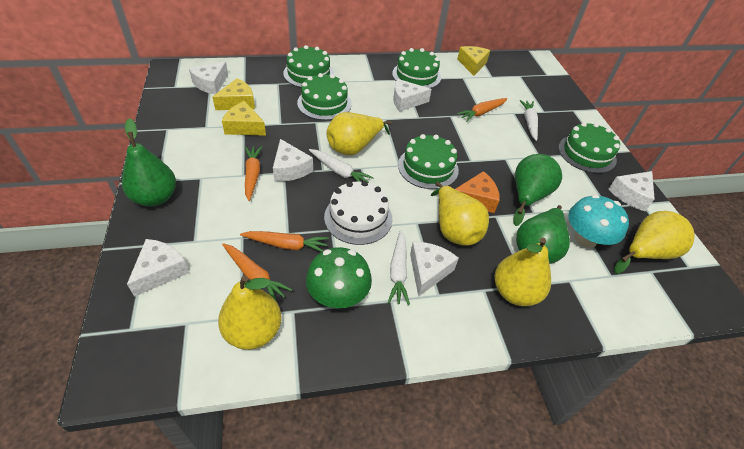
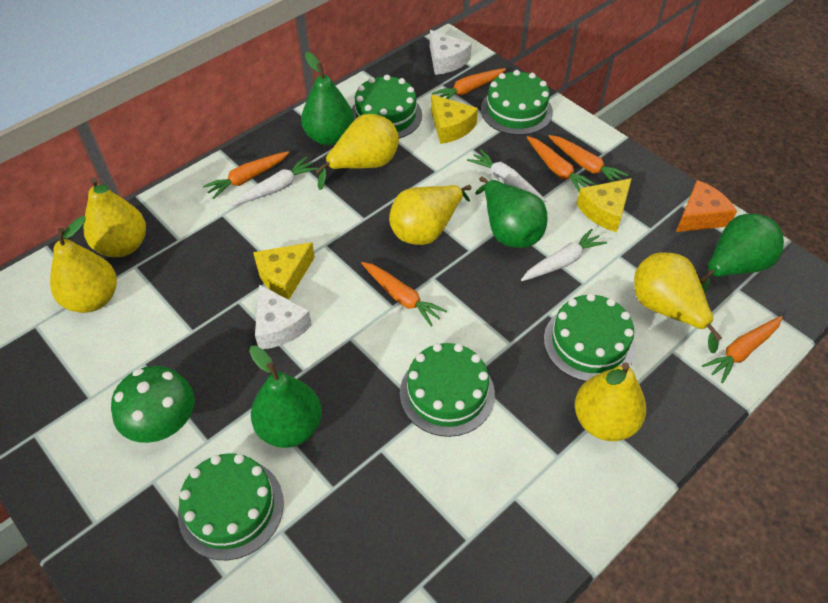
green pear: 3 -> 4
orange carrot: 4 -> 6
turquoise mushroom: 1 -> 0
white cake: 1 -> 0
white cheese: 6 -> 2
yellow pear: 5 -> 6

